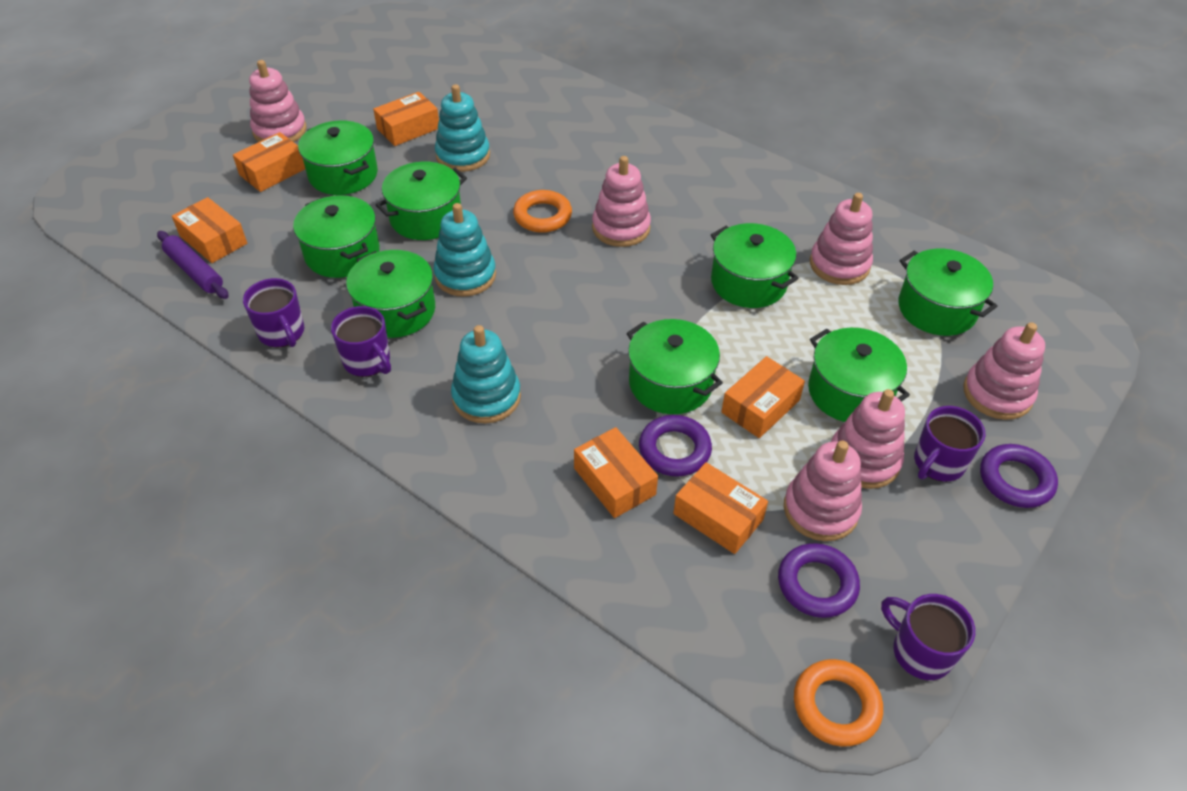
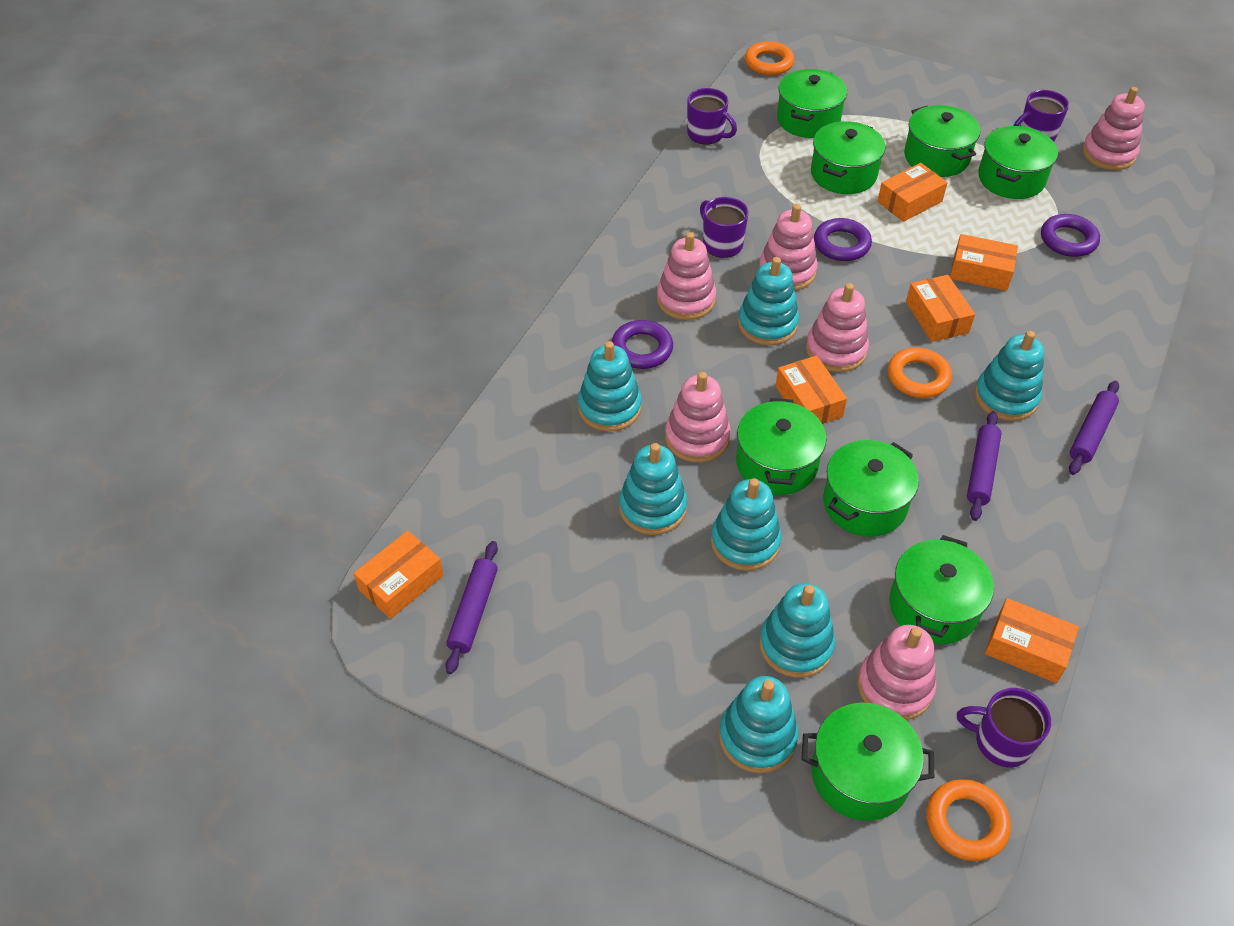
orange ring: 2 -> 3
purple rolling pin: 1 -> 3
turquoise stacking toy: 3 -> 7

